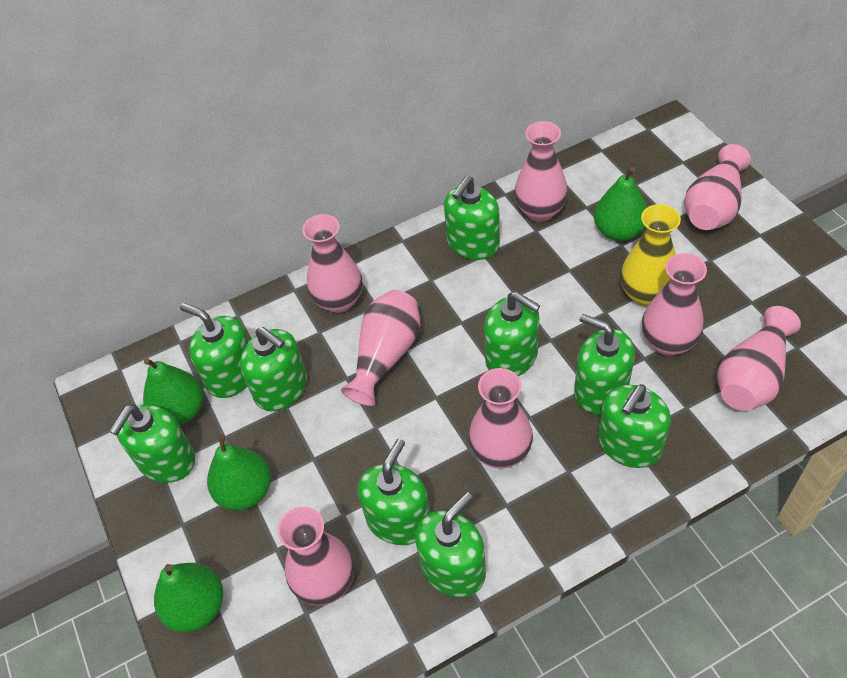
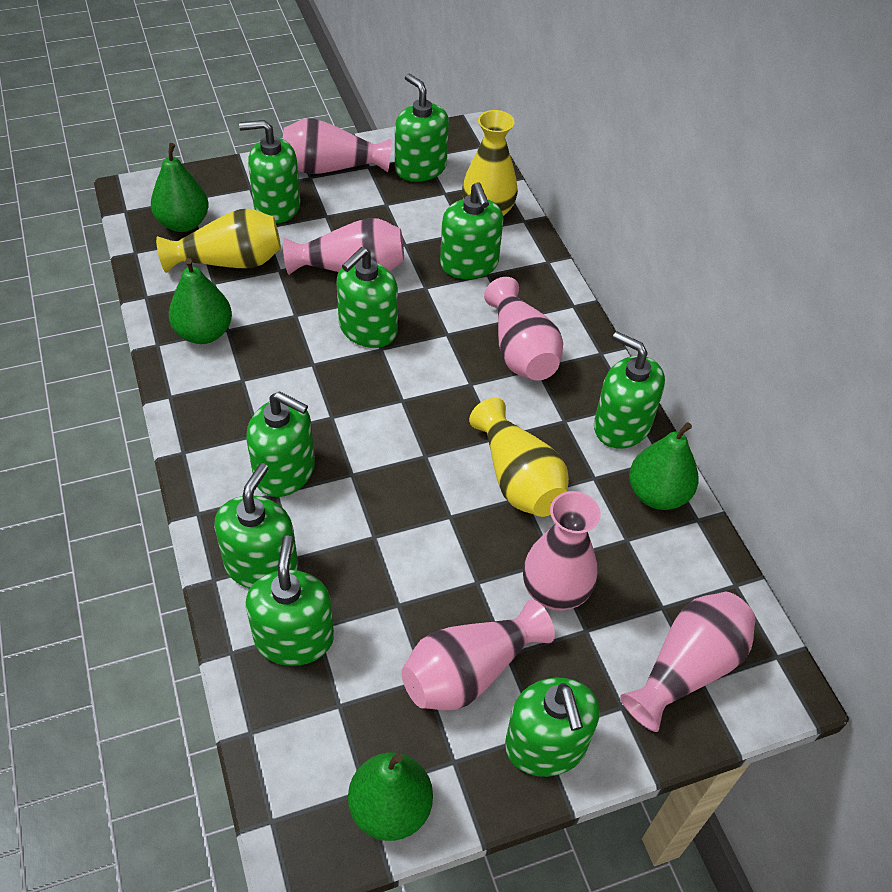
pink vase: 8 -> 6
yellow vase: 1 -> 3

